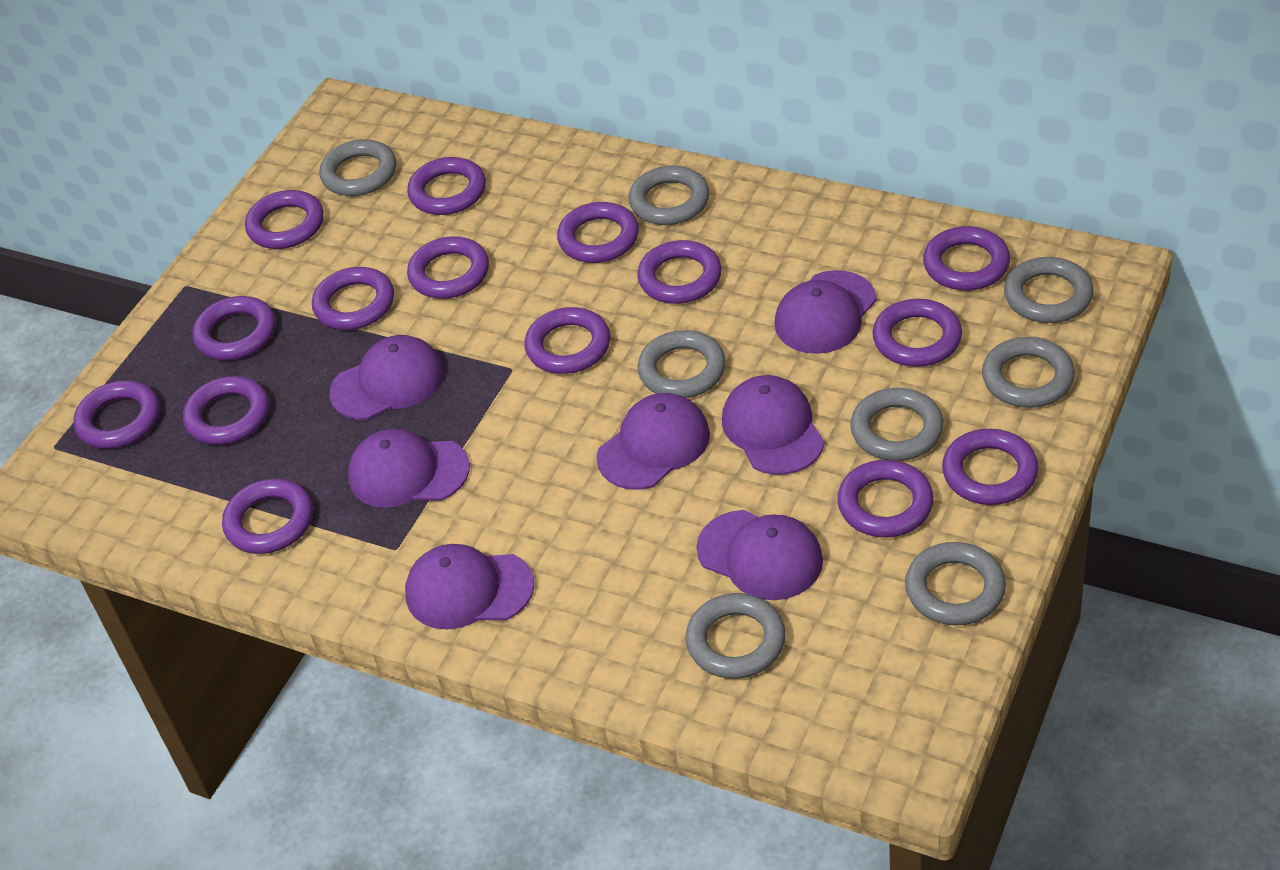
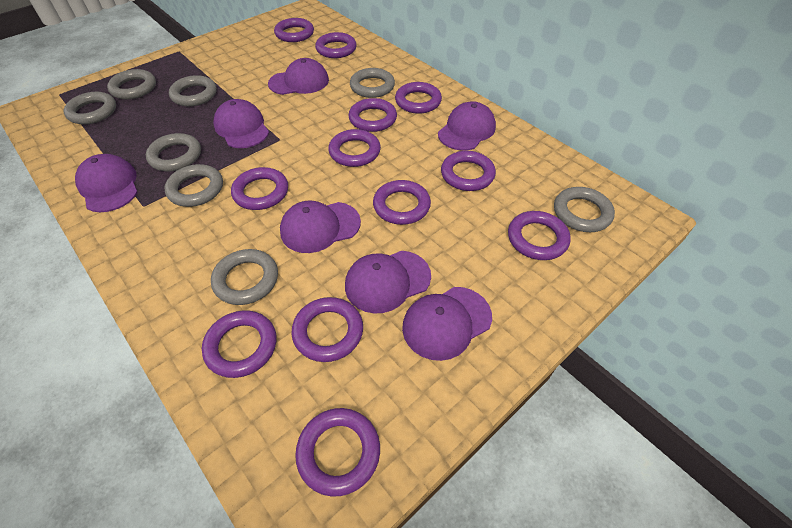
purple ring: 15 -> 12

